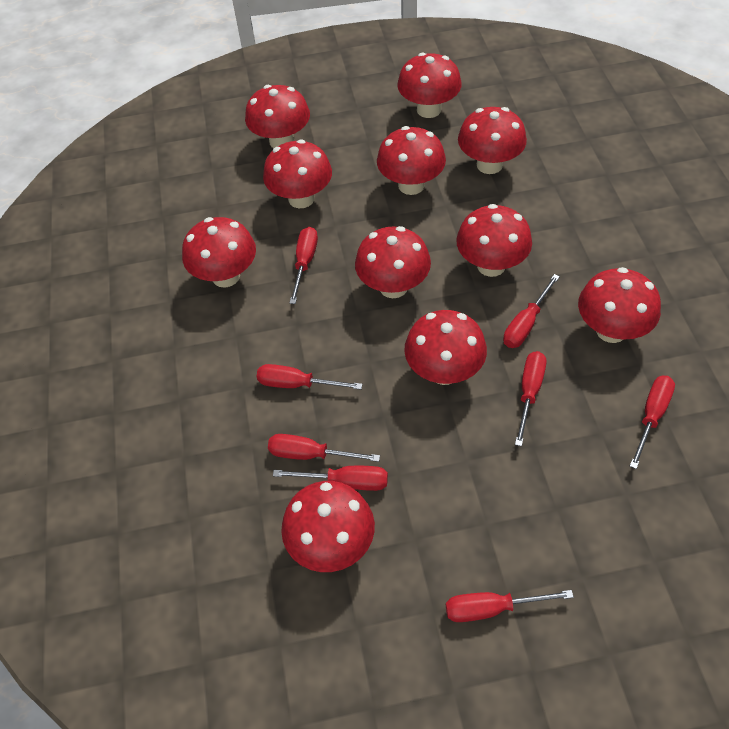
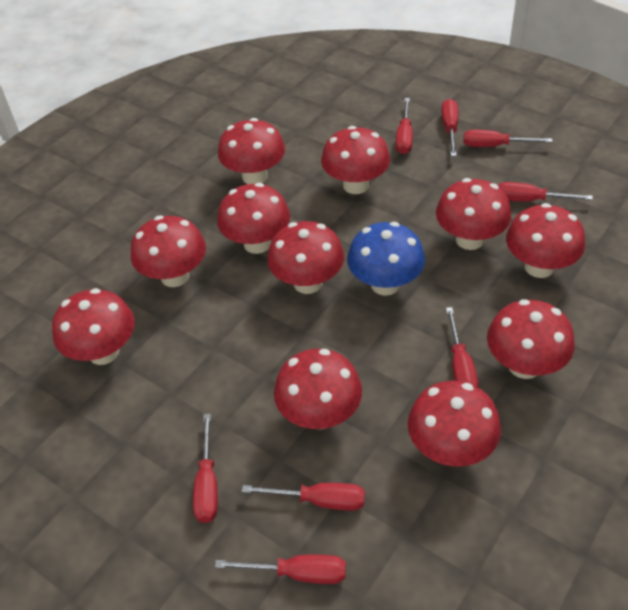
blue mushroom: 0 -> 1

